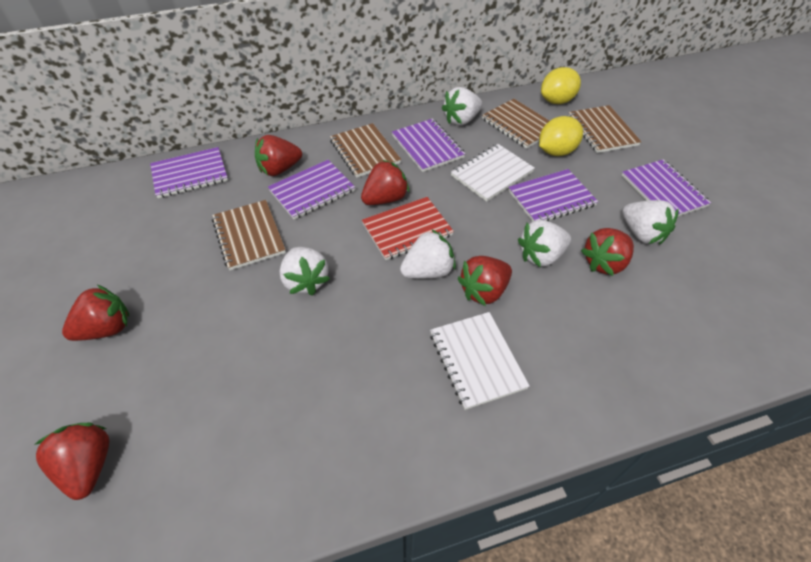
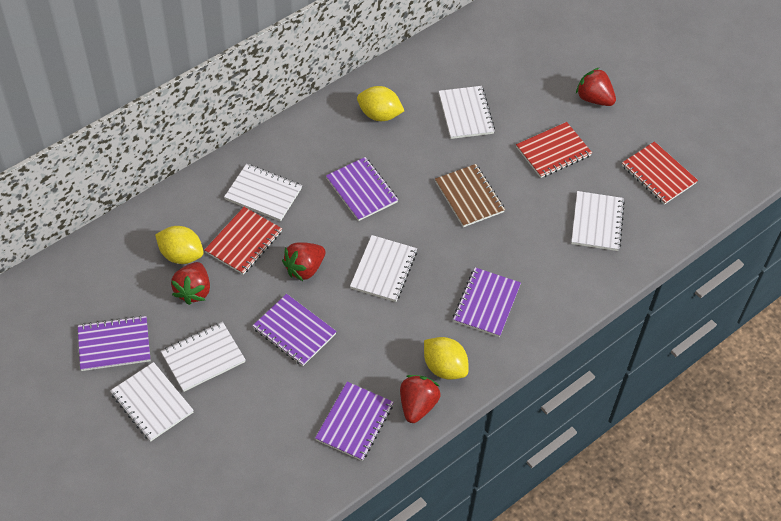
brown notebook: 4 -> 1
red notebook: 1 -> 3
red strawberry: 6 -> 4
white notebook: 2 -> 6
white strawberry: 5 -> 0
yellow lemon: 2 -> 3

